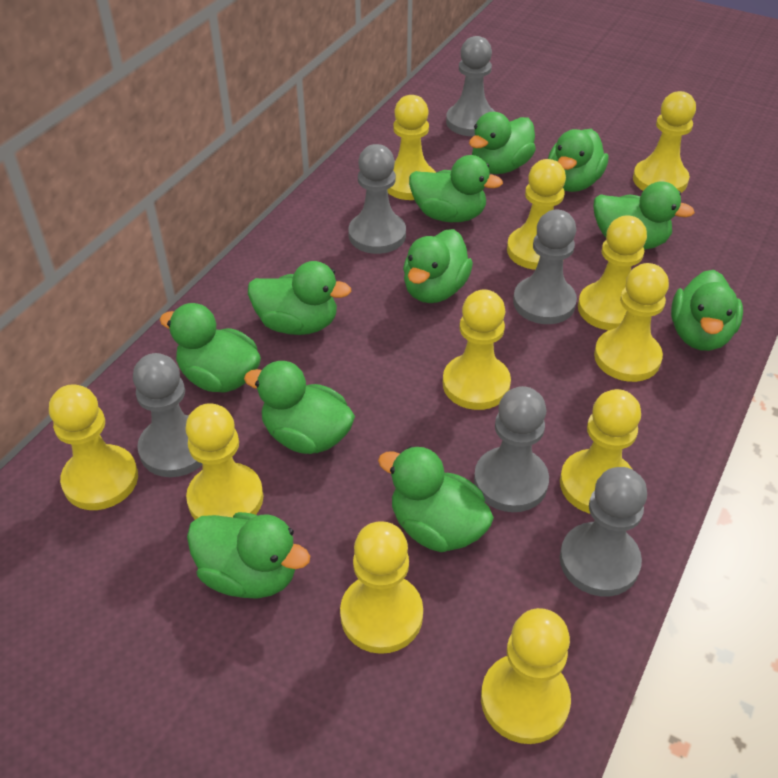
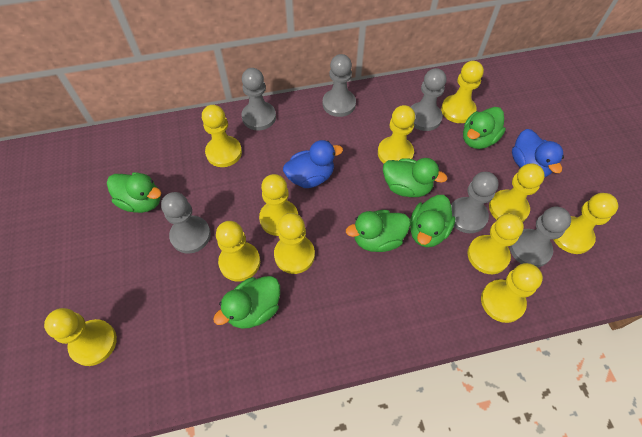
blue duck: 0 -> 2
green duck: 11 -> 6

